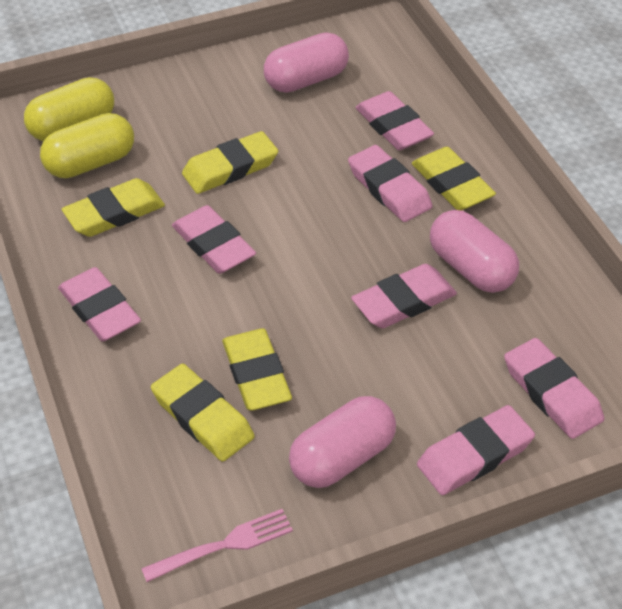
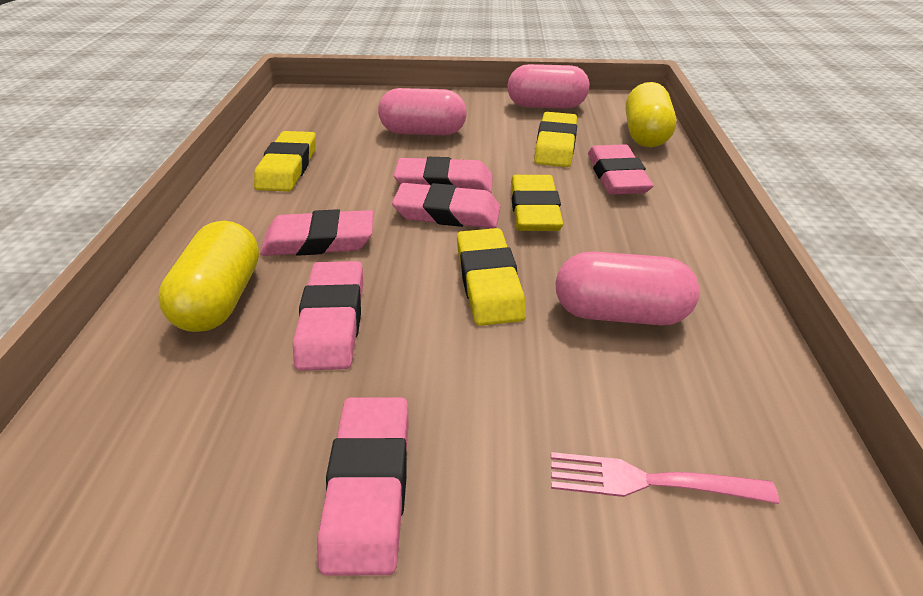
pink eraser: 7 -> 6
yellow eraser: 5 -> 4

